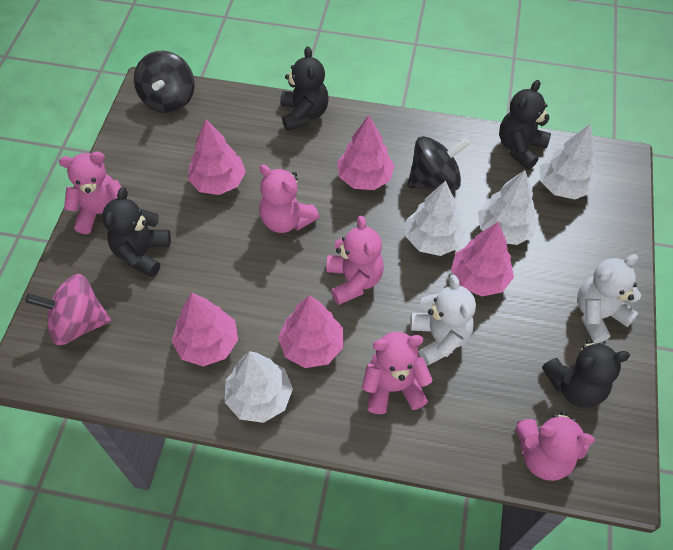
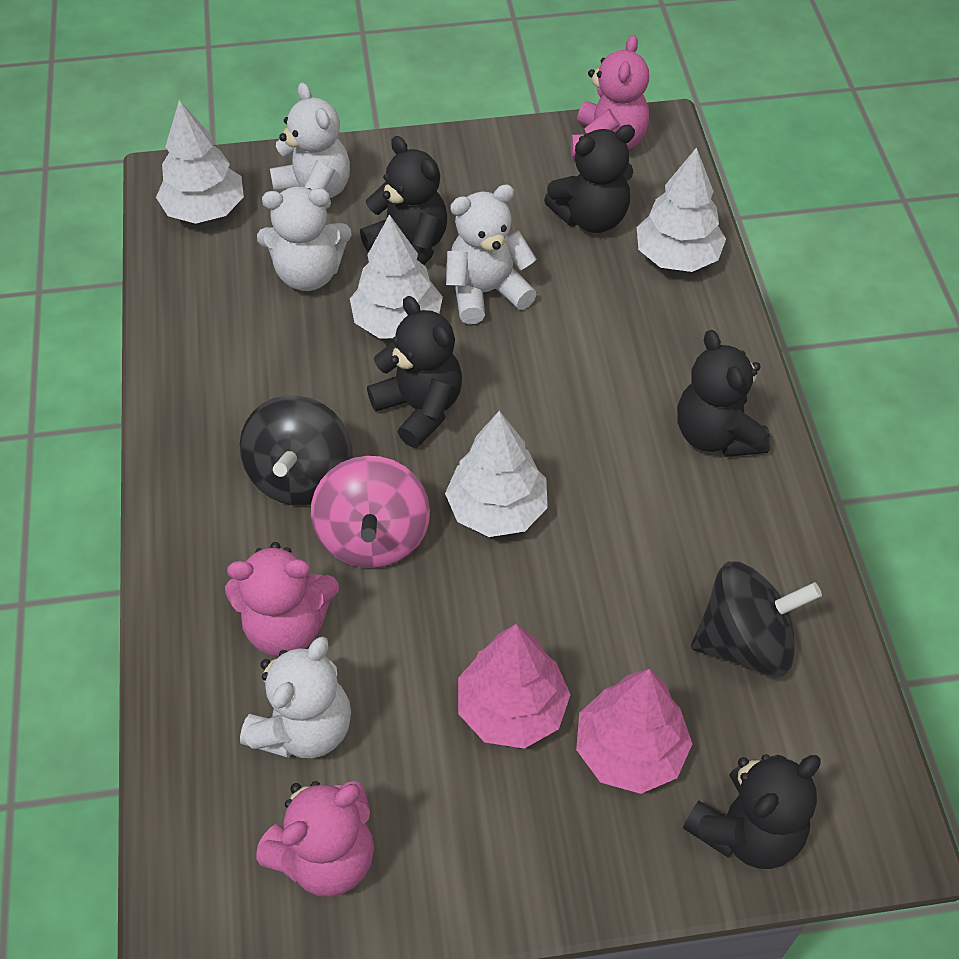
black teddy bear: 4 -> 5
pink teddy bear: 5 -> 3
pink tree: 5 -> 2
white teddy bear: 2 -> 4

